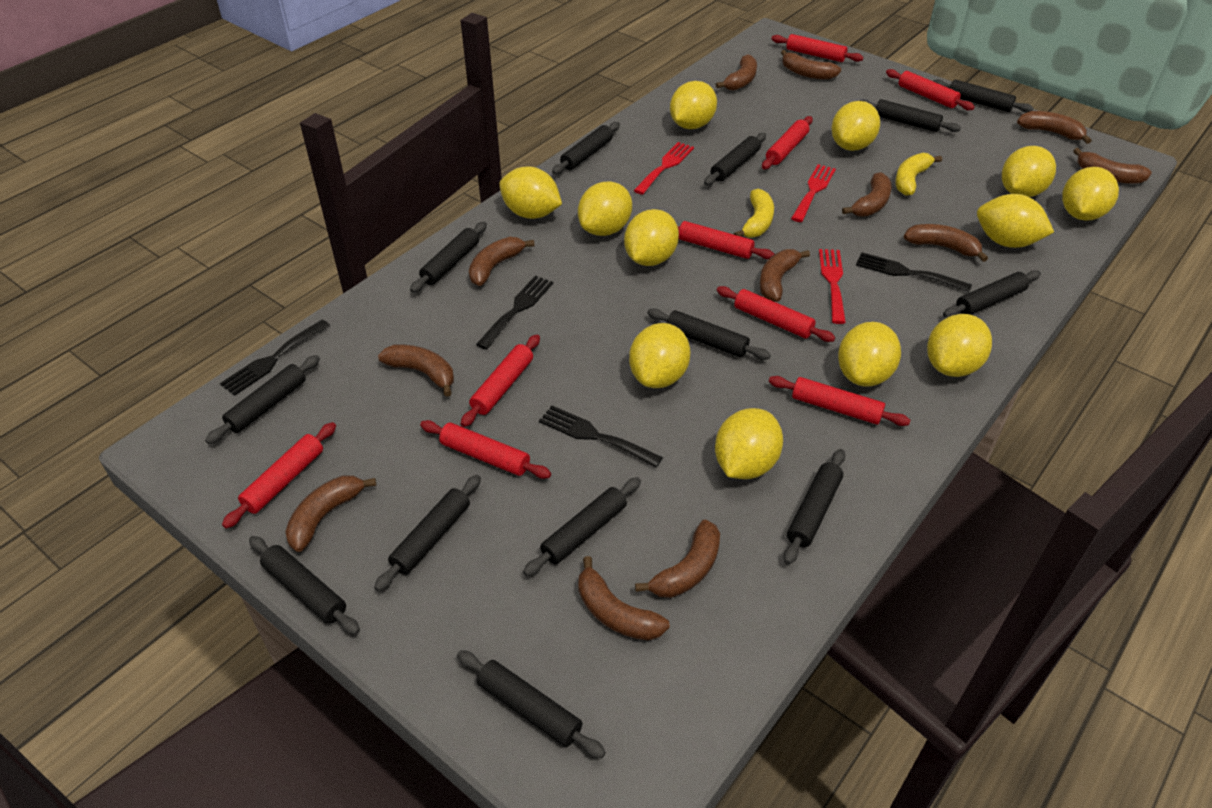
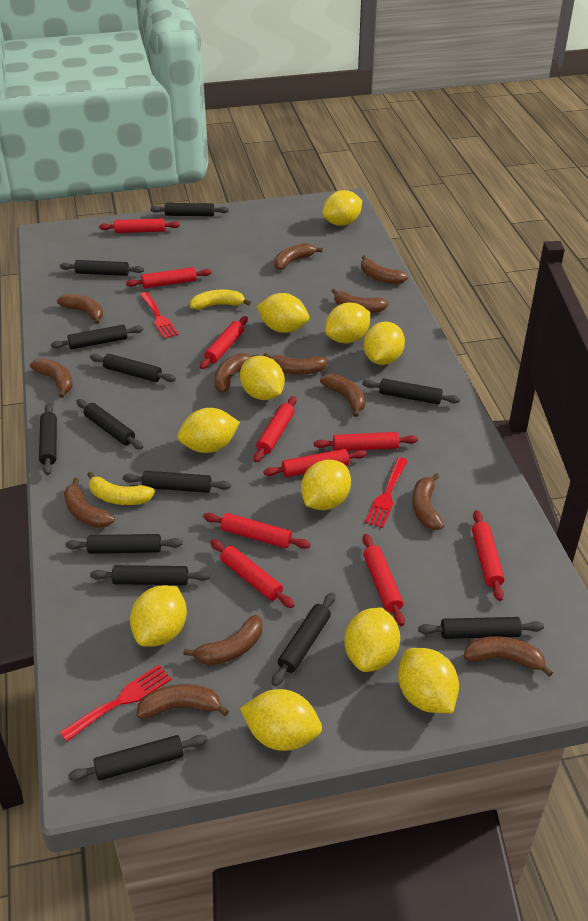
black fork: 4 -> 0
brown banana: 12 -> 13
red rolling pin: 9 -> 10
yellow lemon: 12 -> 11

